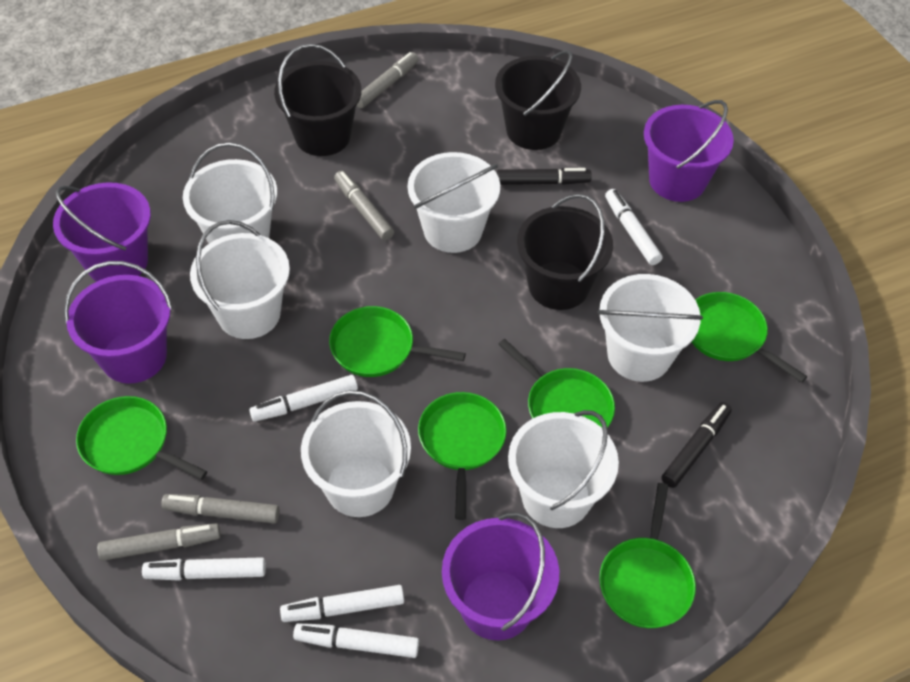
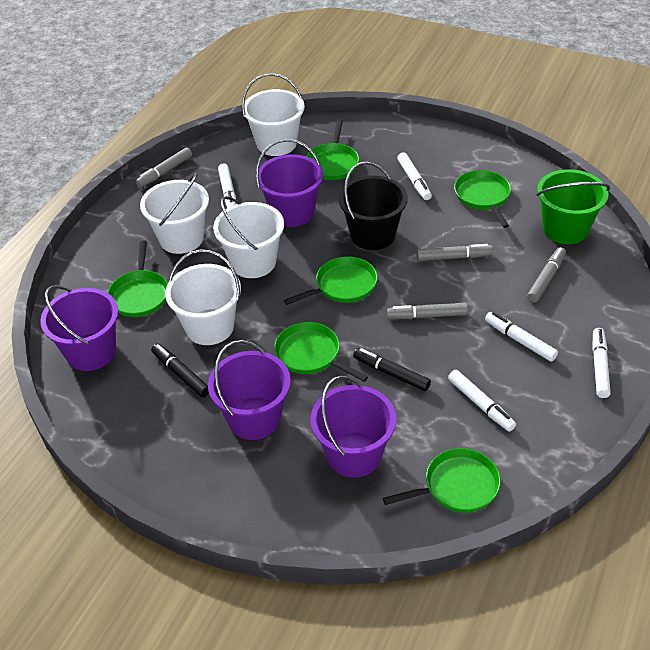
black bucket: 3 -> 1
green bucket: 0 -> 1
white bucket: 6 -> 4

